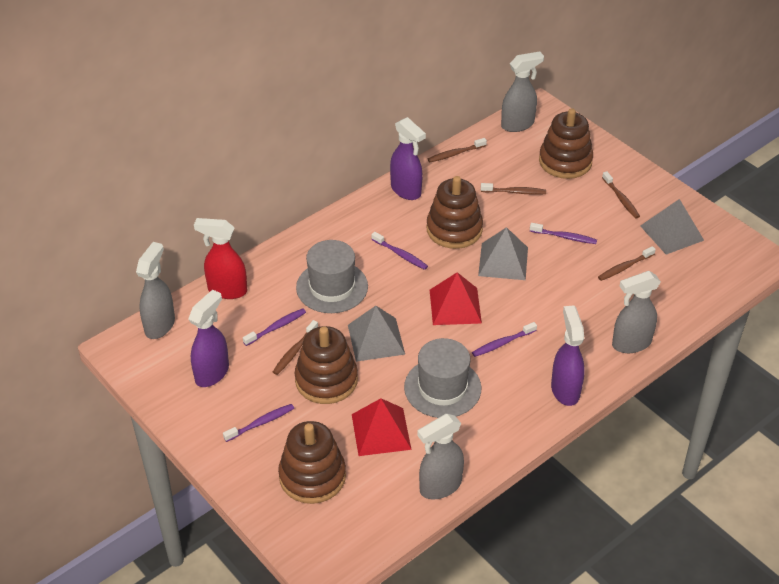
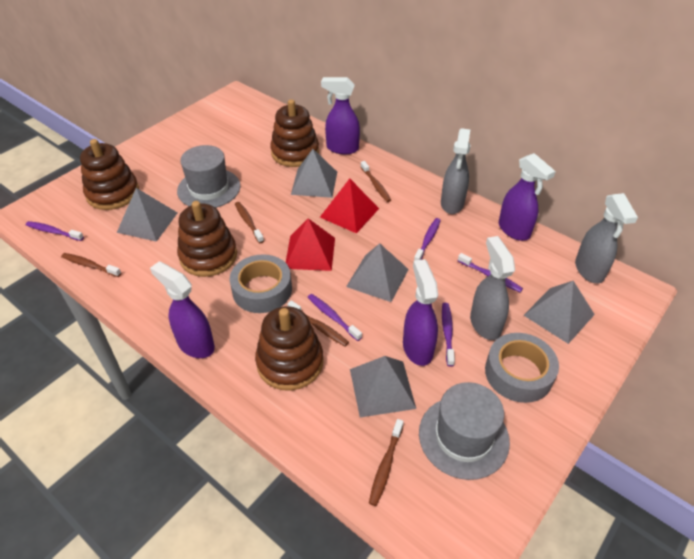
grey pyramid: 3 -> 5
grey spray bottle: 4 -> 3
grey tape: 0 -> 2
purple spray bottle: 3 -> 4
red spray bottle: 1 -> 0

